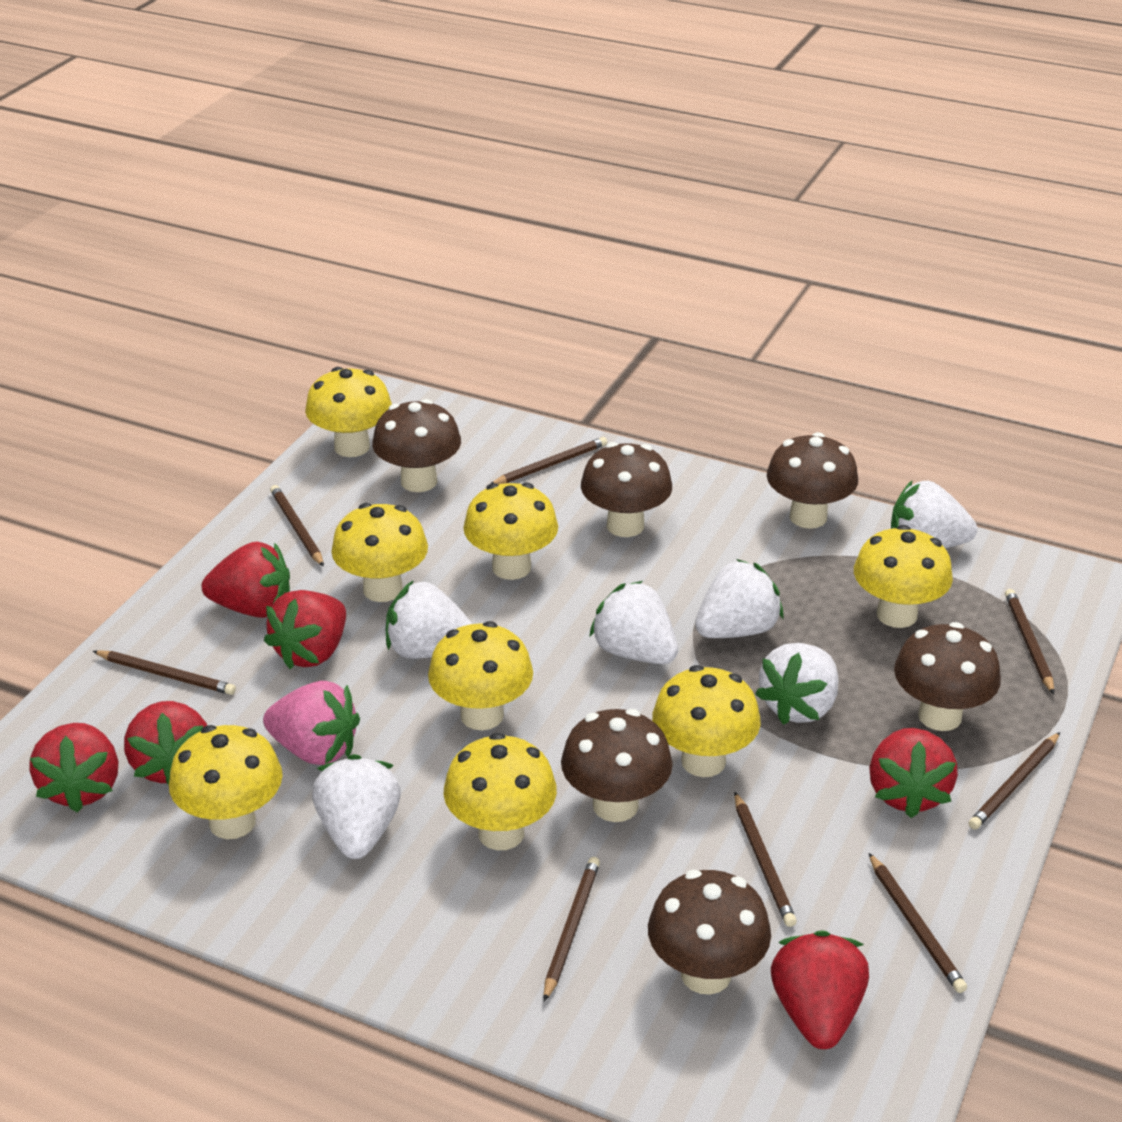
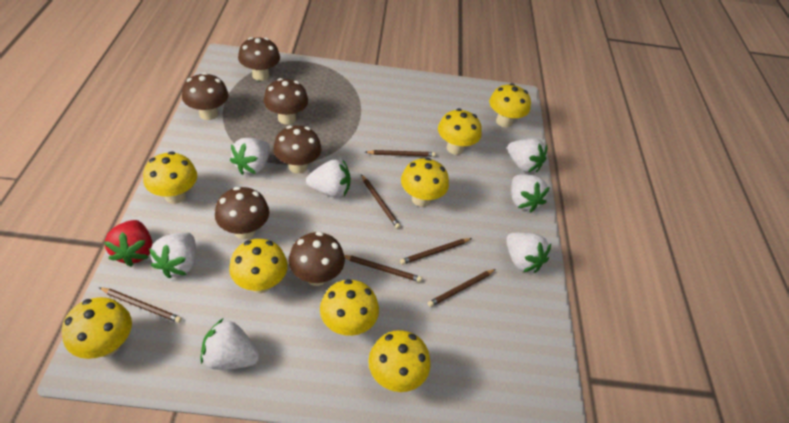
brown pencil: 8 -> 6
pink strawberry: 1 -> 0
red strawberry: 6 -> 1
white strawberry: 6 -> 7

